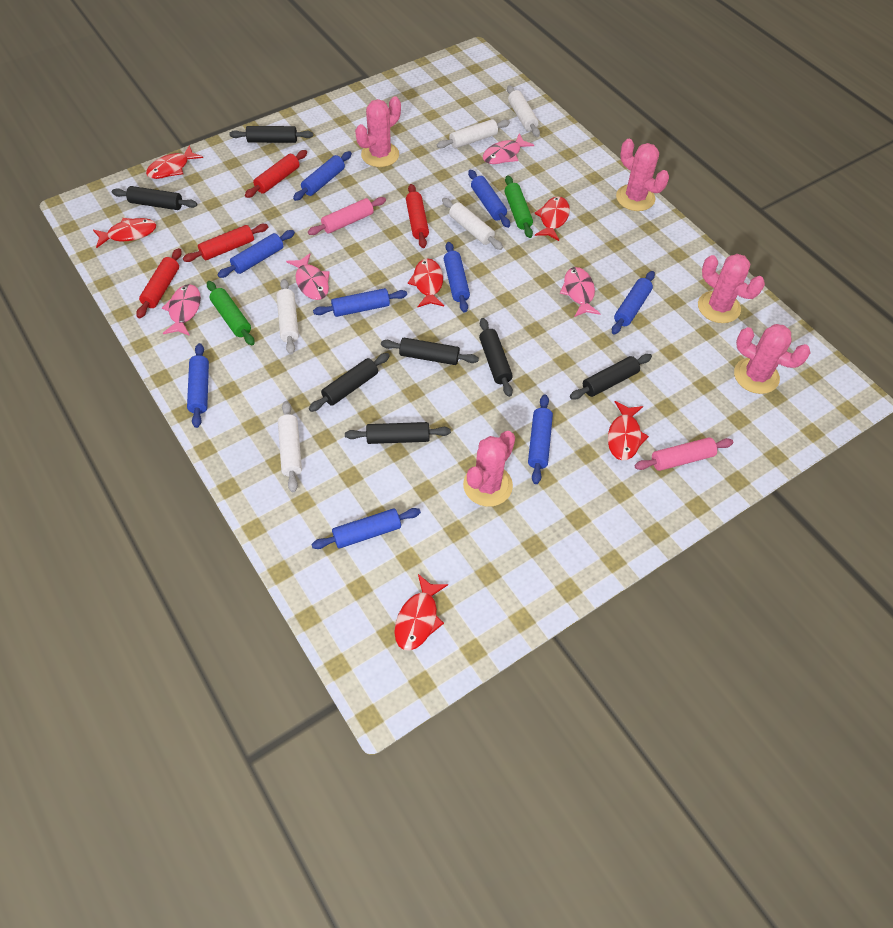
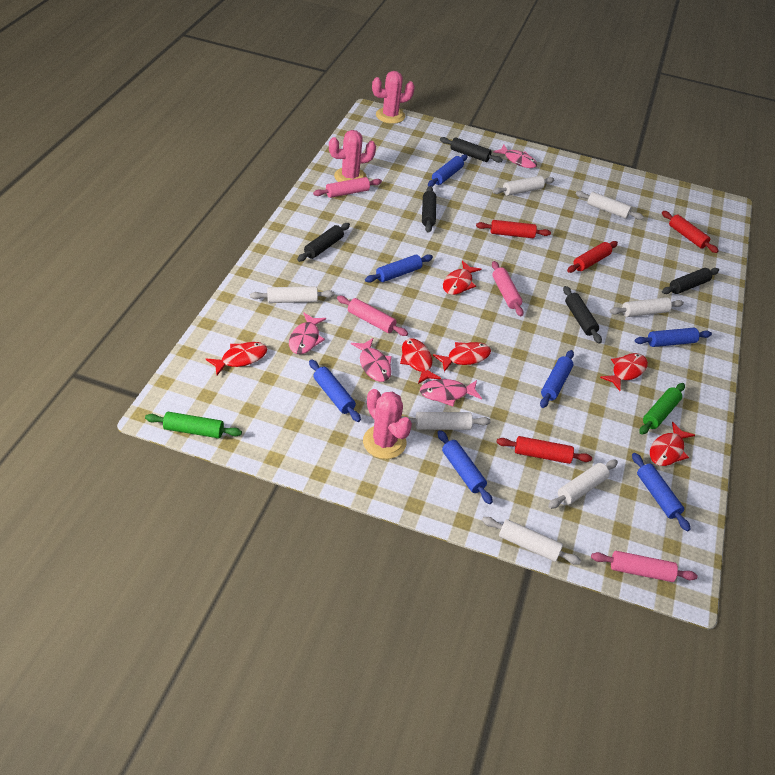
black rolling pin: 7 -> 5
blue rolling pin: 9 -> 7
pink cactus: 5 -> 3
pink rolling pin: 2 -> 4
white rolling pin: 5 -> 7

